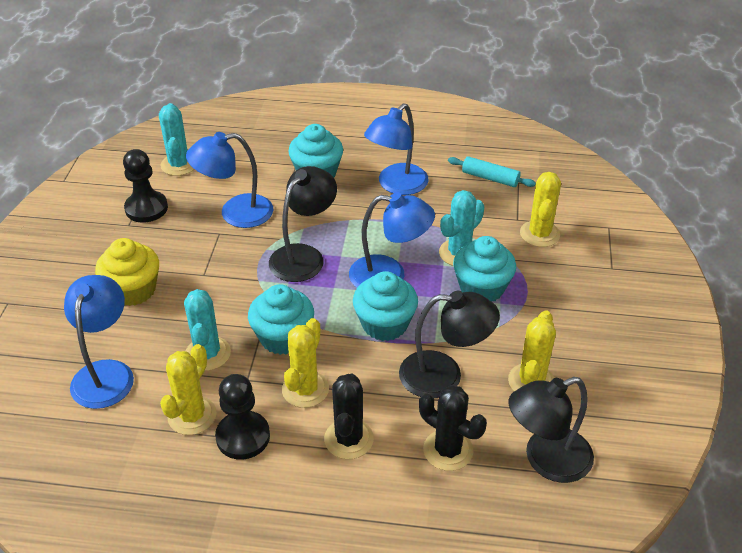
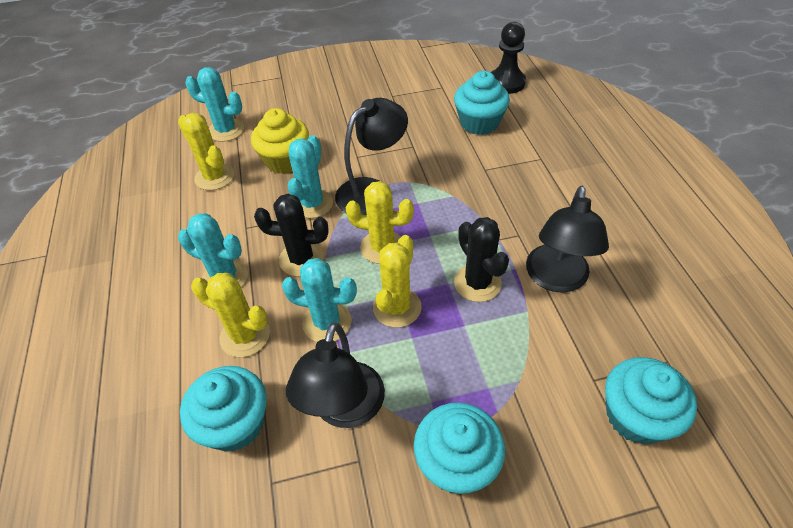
black pawn: 2 -> 1
blue lamp: 4 -> 0
turquoise cactus: 3 -> 4
turquoise rolling pin: 1 -> 0

